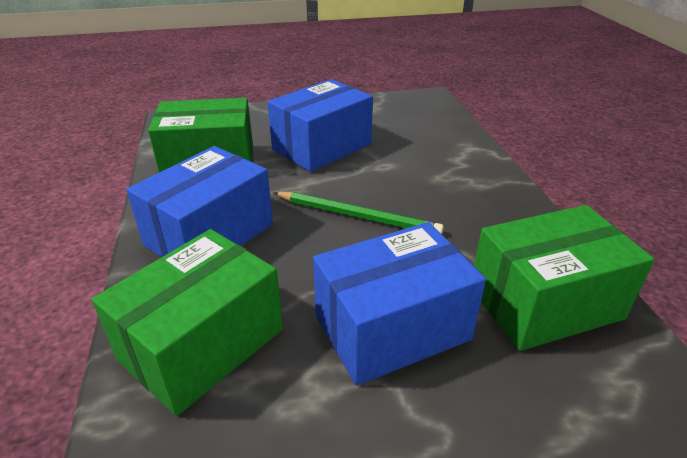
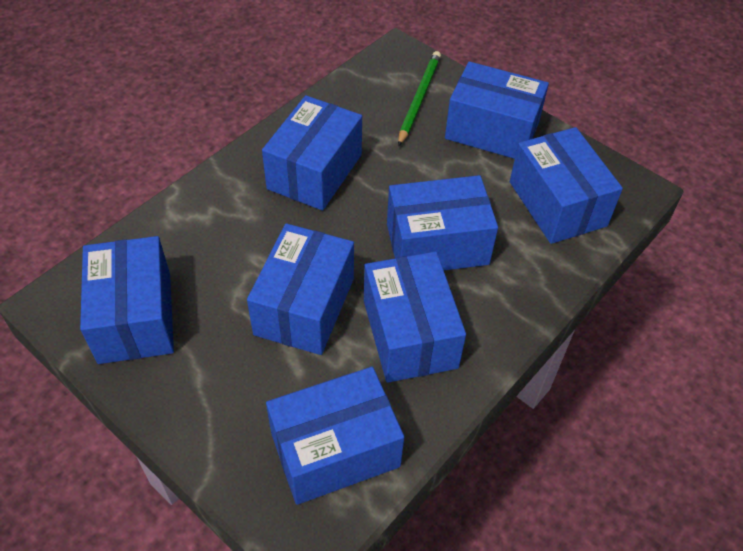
blue box: 3 -> 8
green box: 3 -> 0

